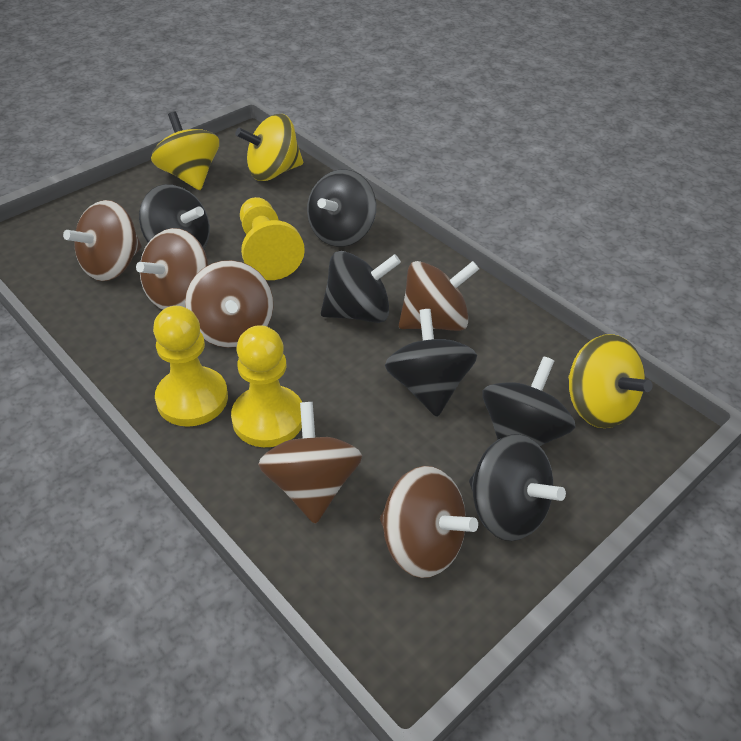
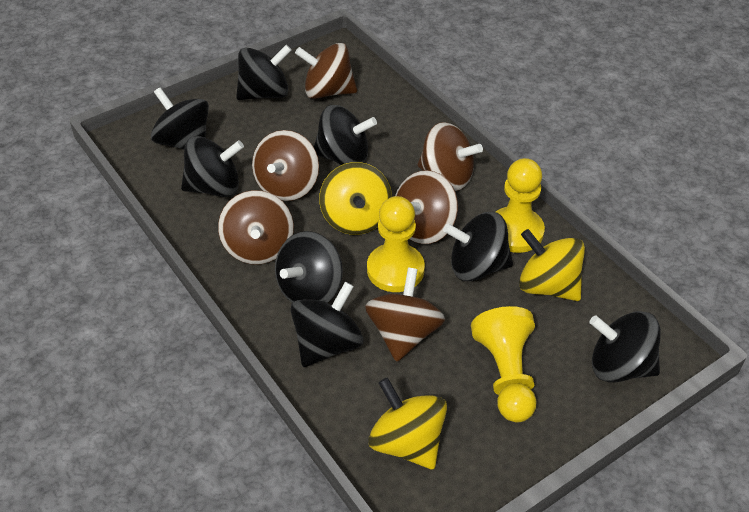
black spinning top: 6 -> 8

